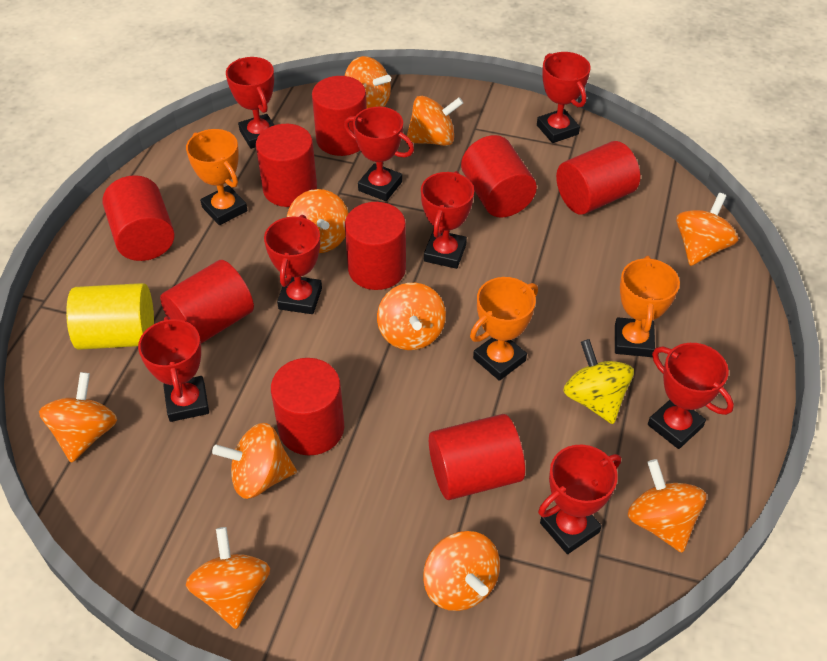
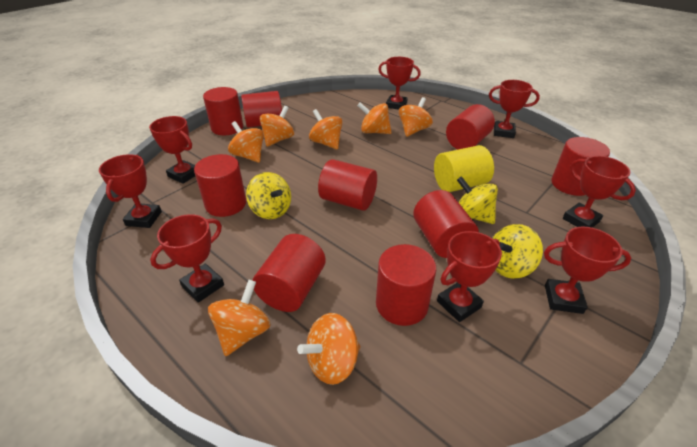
orange spinning top: 10 -> 7
orange trophy: 3 -> 0
yellow spinning top: 1 -> 3

